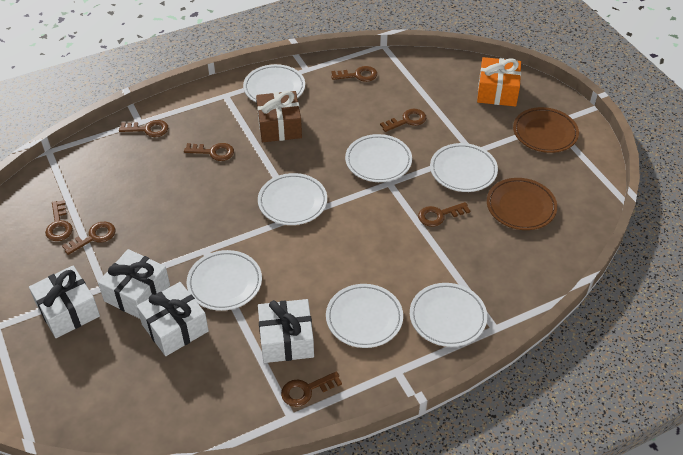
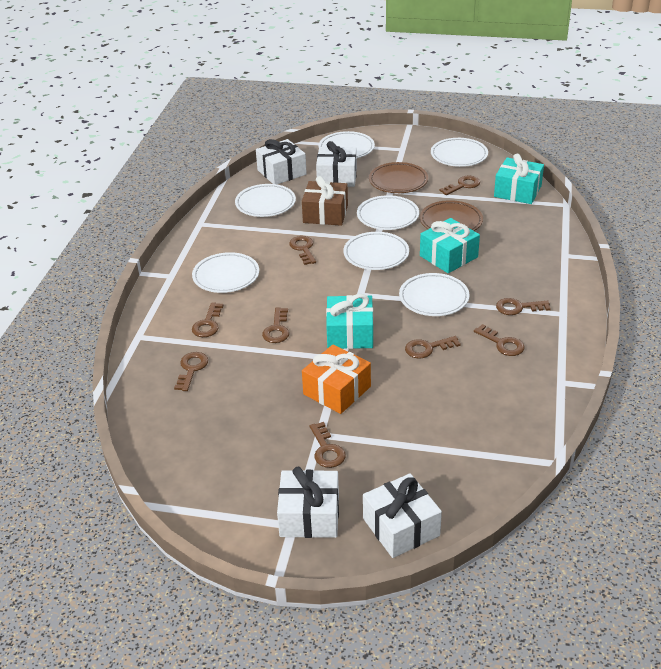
brown key: 8 -> 9
turquoise gift: 0 -> 3

